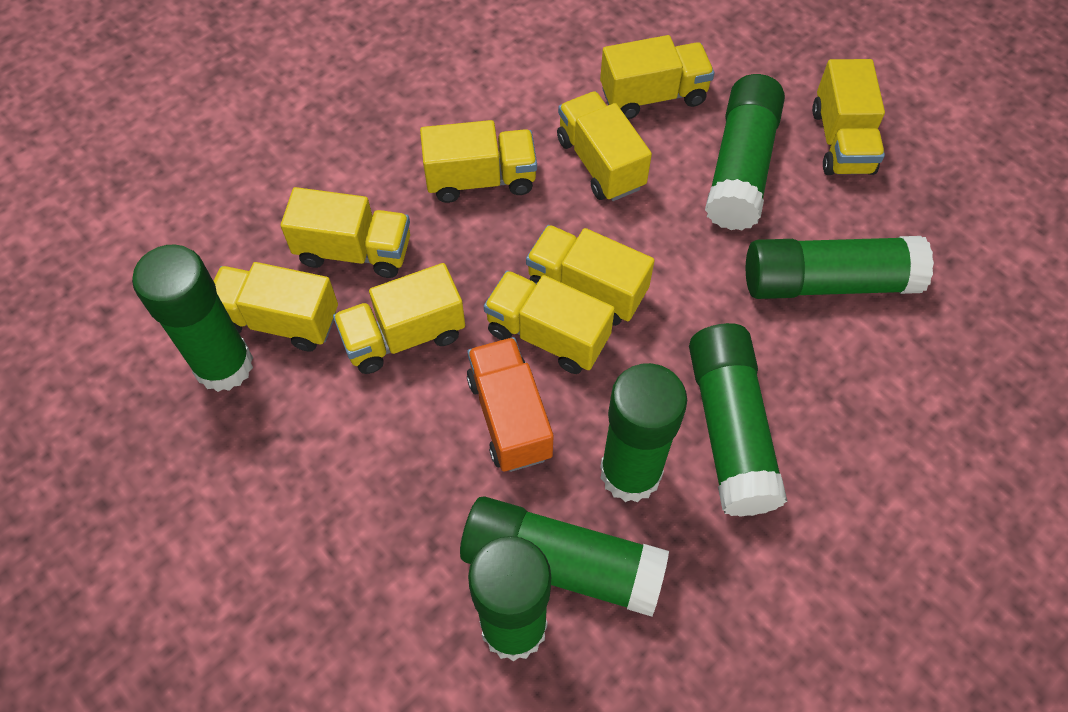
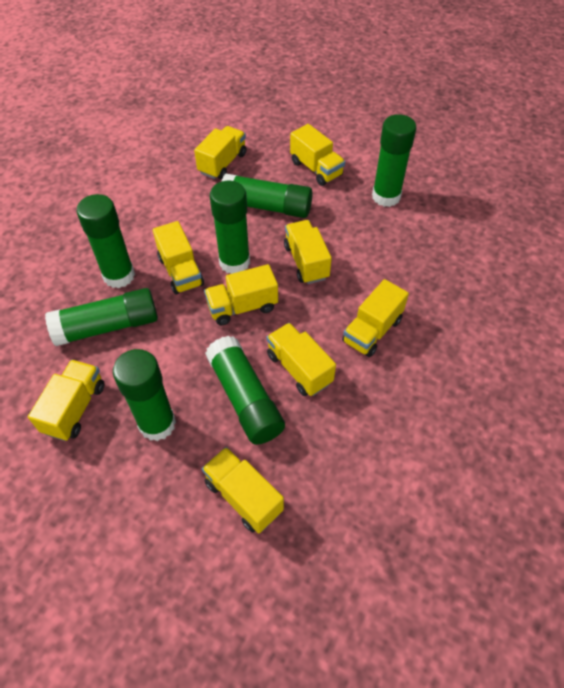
orange truck: 1 -> 0

